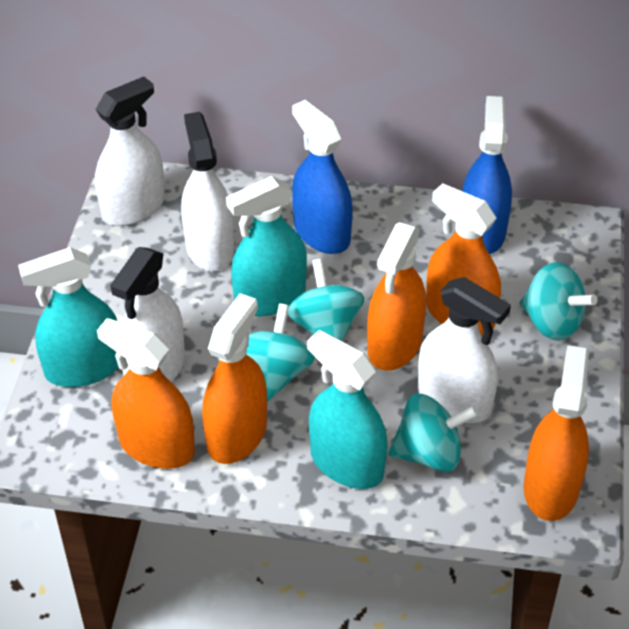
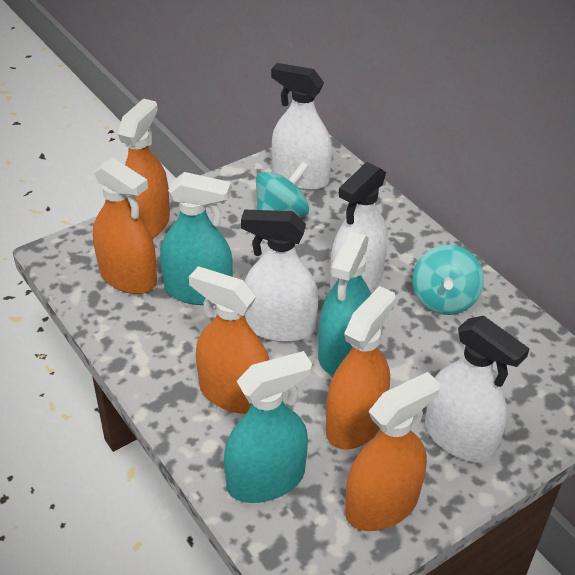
blue spray bottle: 2 -> 0
turquoise spinning top: 4 -> 2

